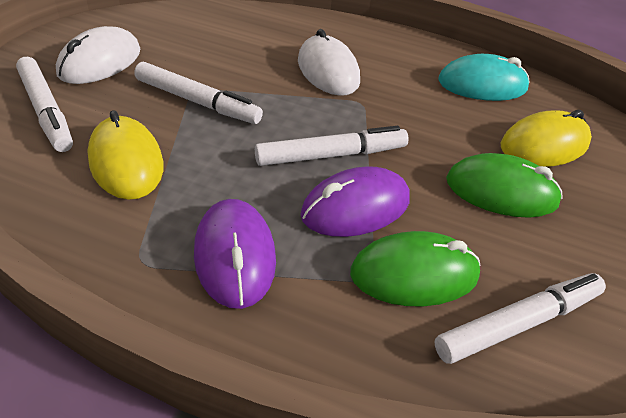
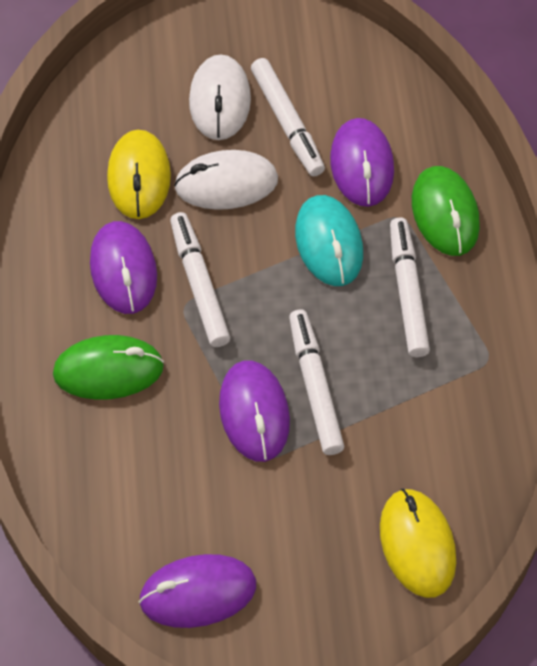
purple mouse: 2 -> 4

